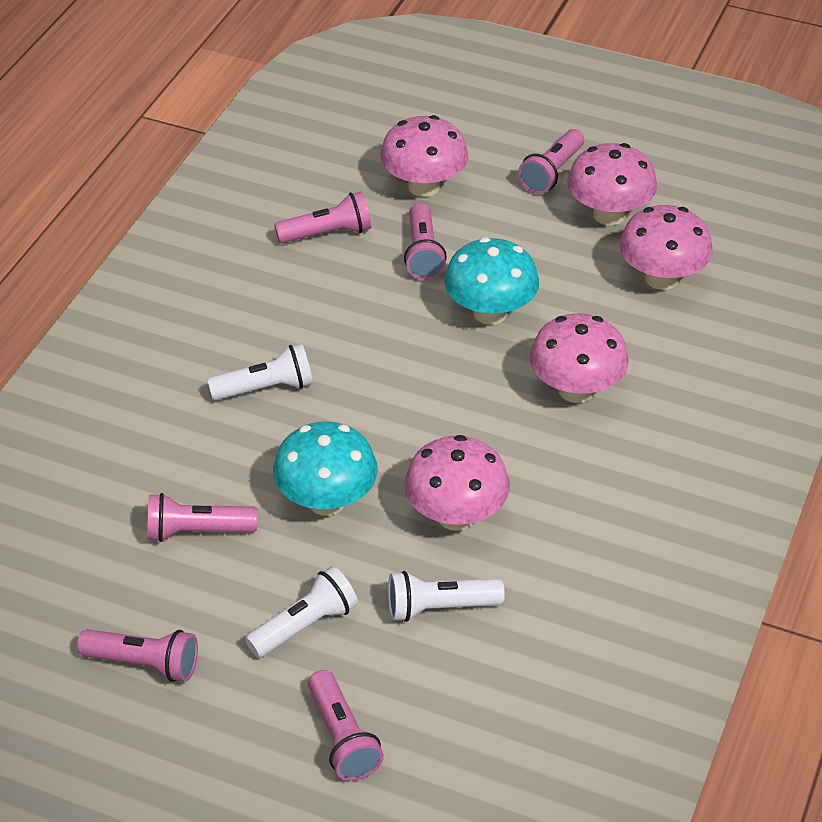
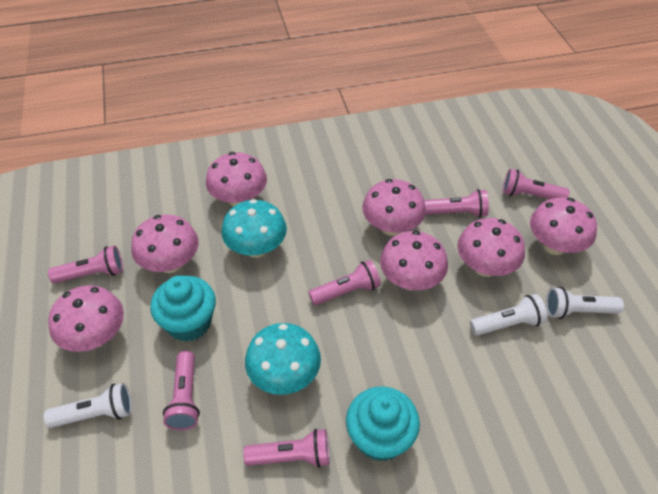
pink mushroom: 5 -> 7
turquoise cupcake: 0 -> 2

